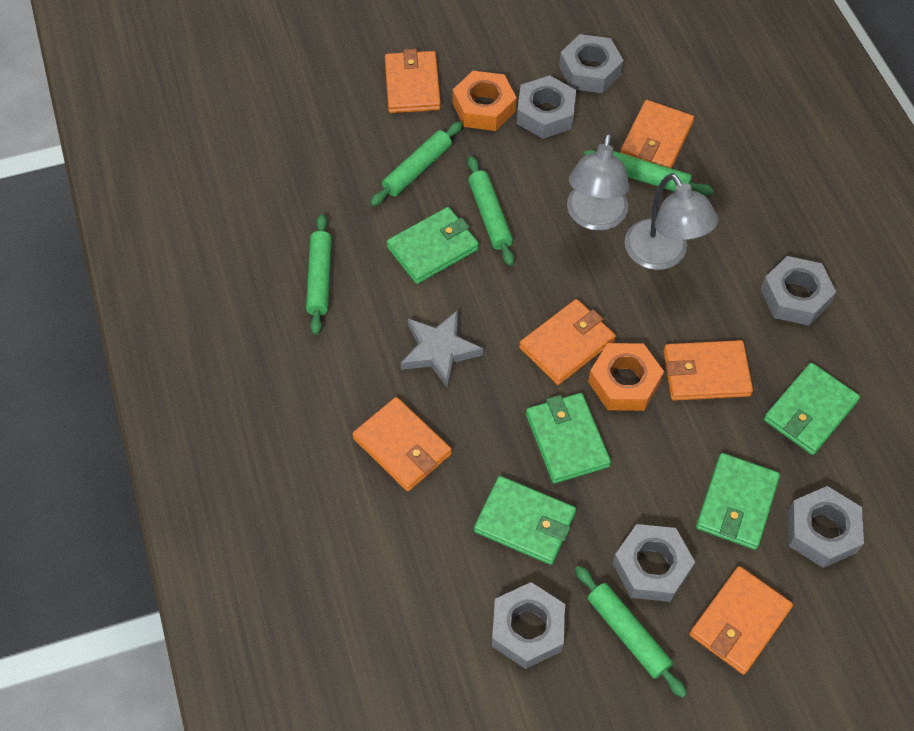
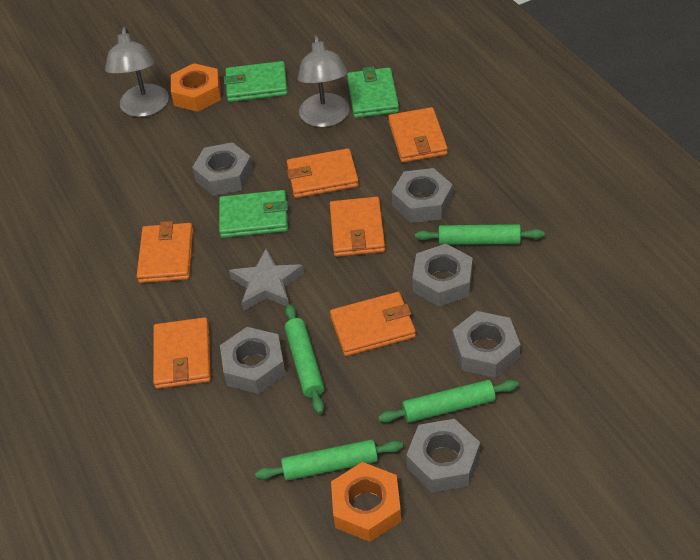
green rolling pin: 5 -> 4
green wallet: 5 -> 3

